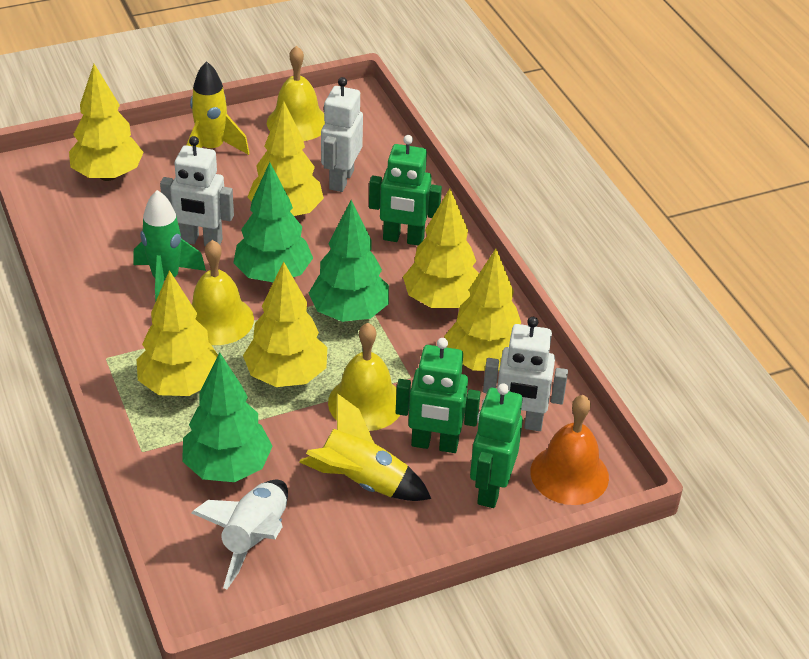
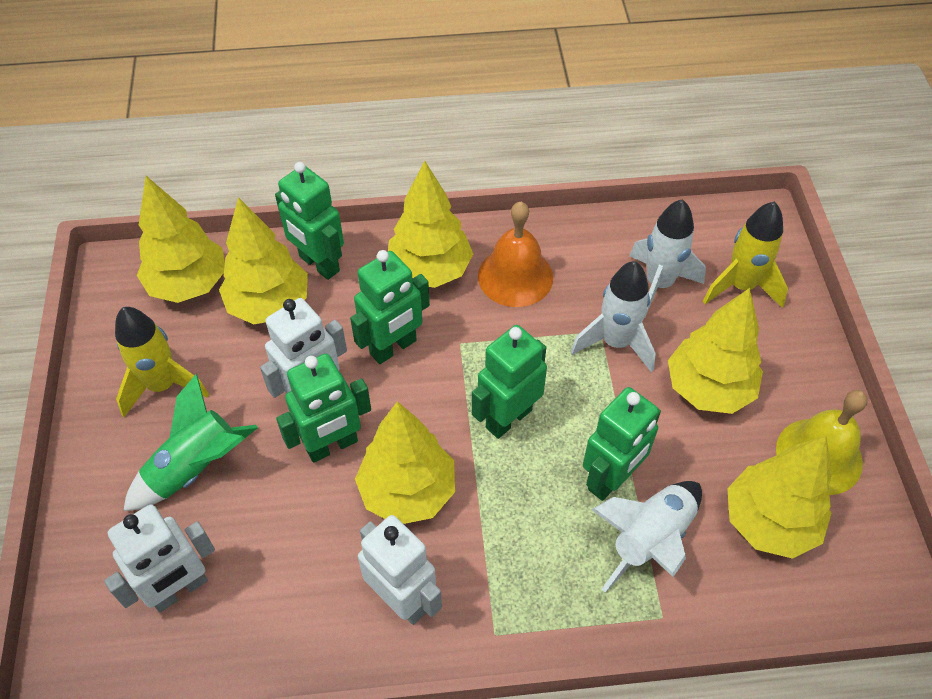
green robot: 3 -> 5
green tree: 3 -> 0
white rocket: 1 -> 3
yellow bell: 3 -> 1

